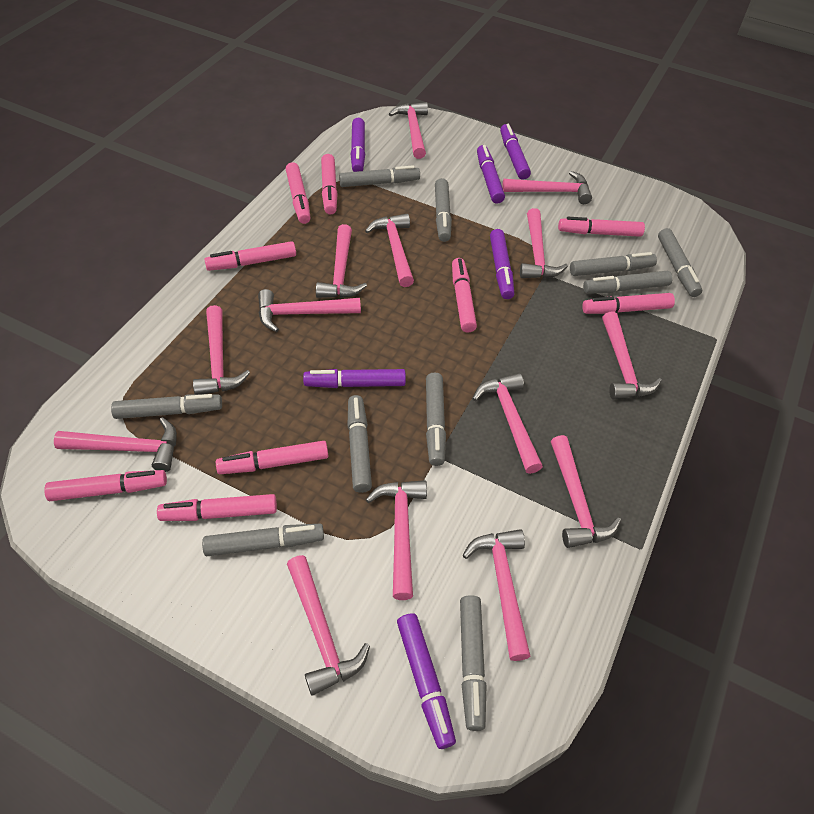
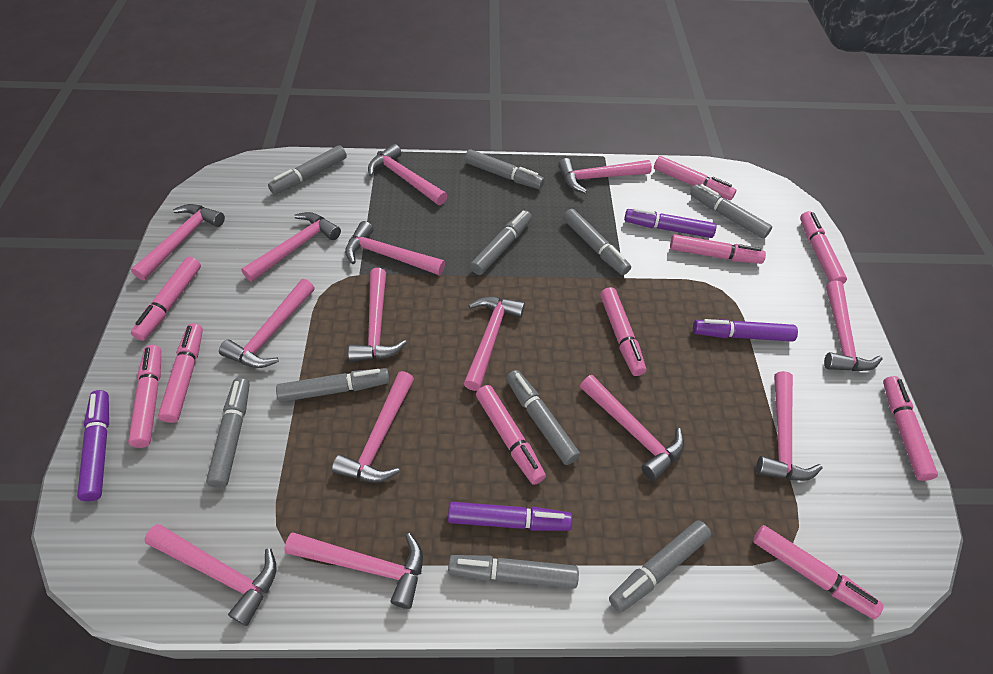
pink marker: 9 -> 10
purple marker: 6 -> 4

